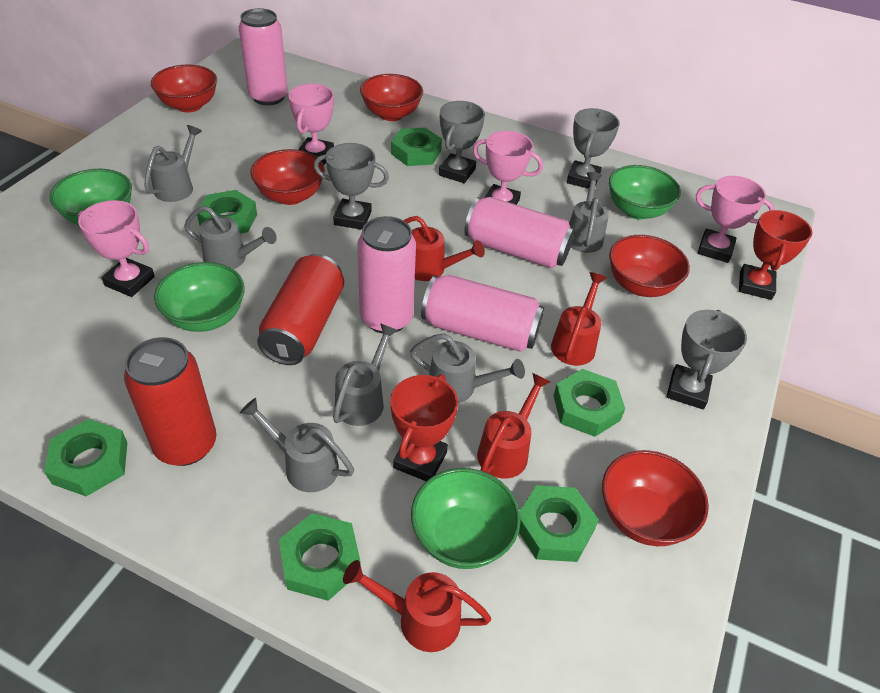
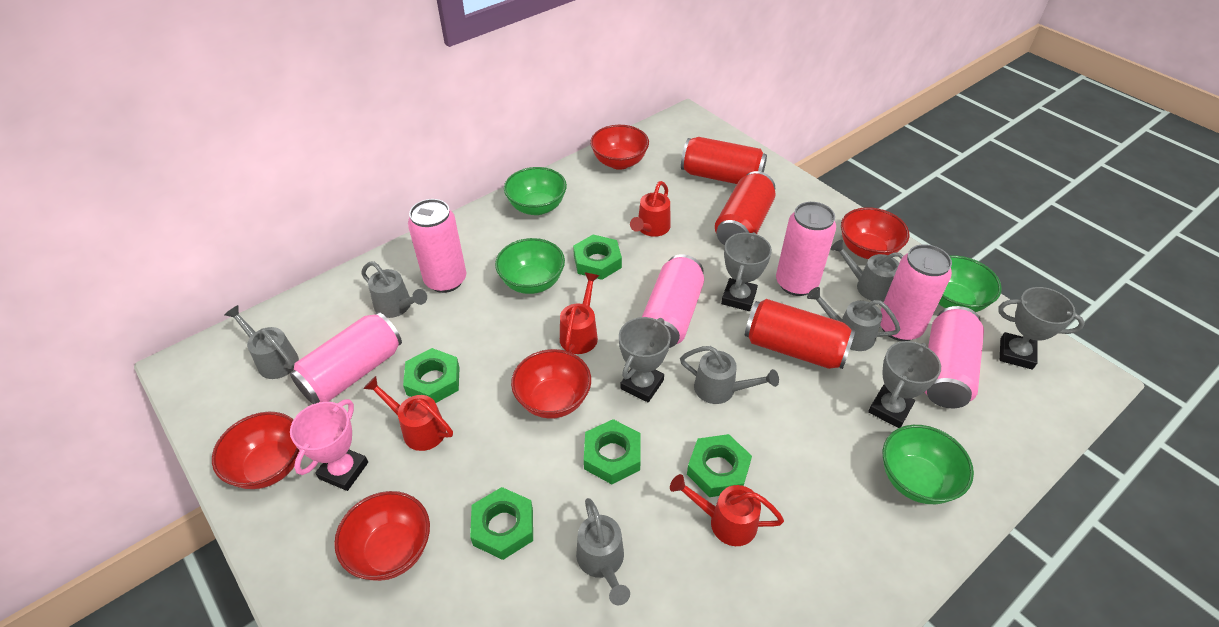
green nut: 6 -> 5
pink can: 4 -> 6
pink trophy: 4 -> 1
red can: 2 -> 3
red trophy: 2 -> 0

